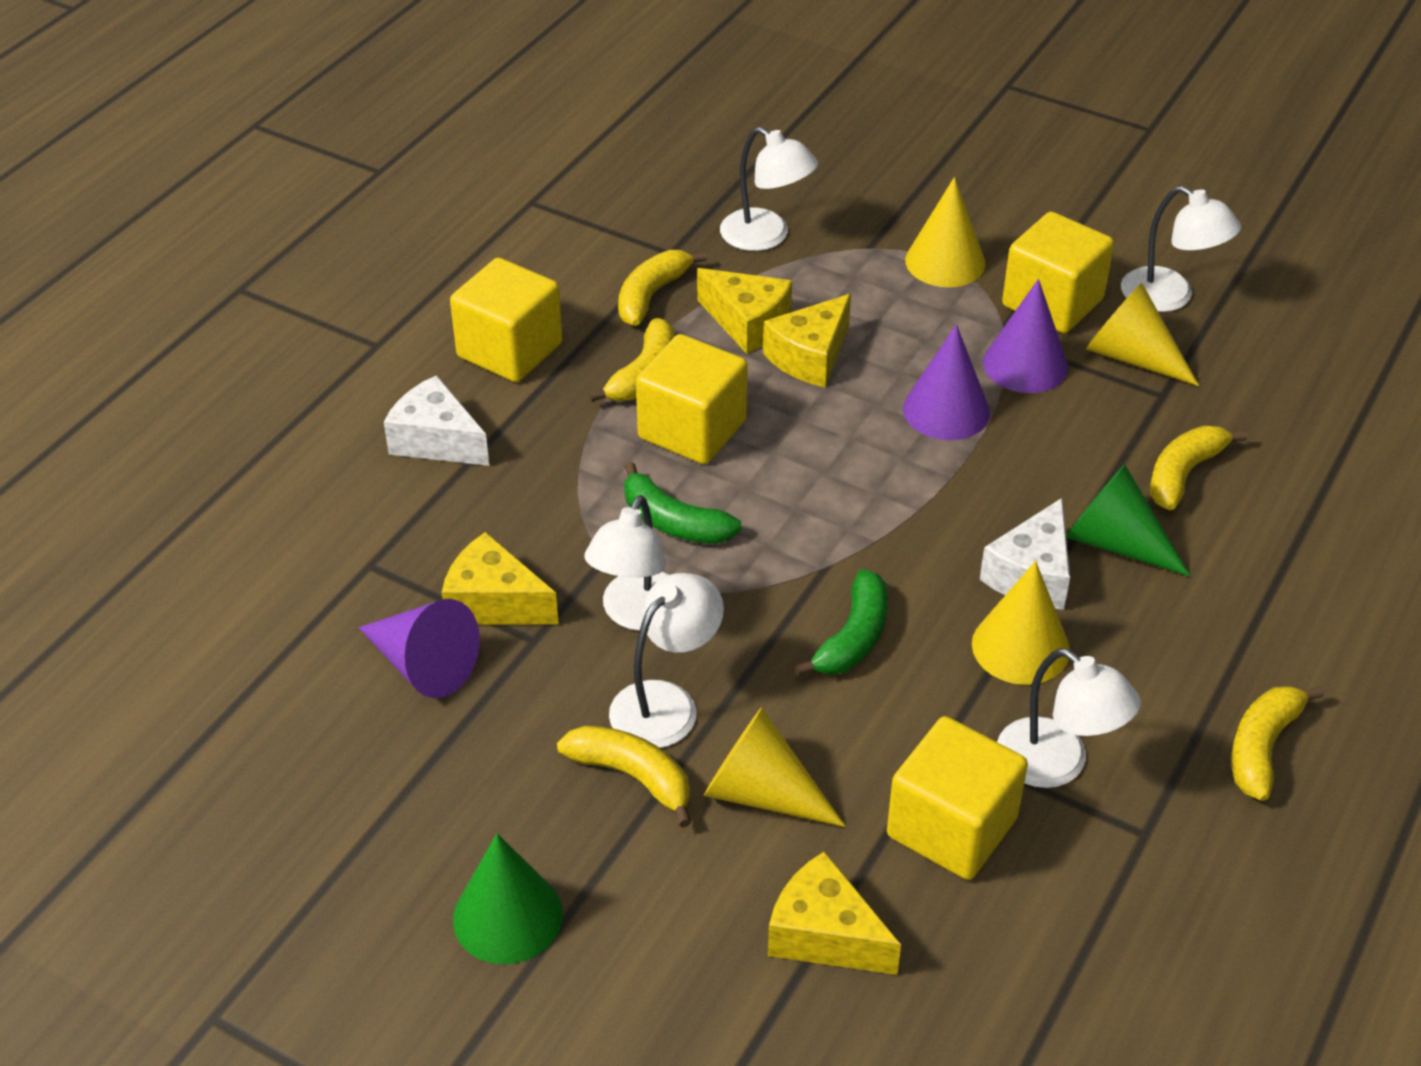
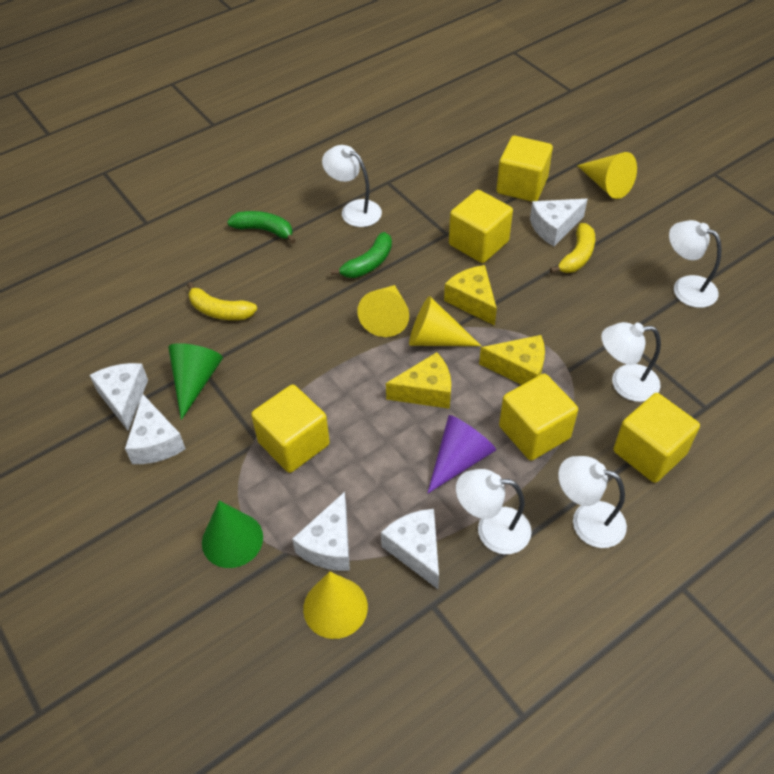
purple cone: 3 -> 1
white cheese: 2 -> 5
yellow banana: 5 -> 2
yellow cheese: 4 -> 3
yellow cube: 4 -> 5

